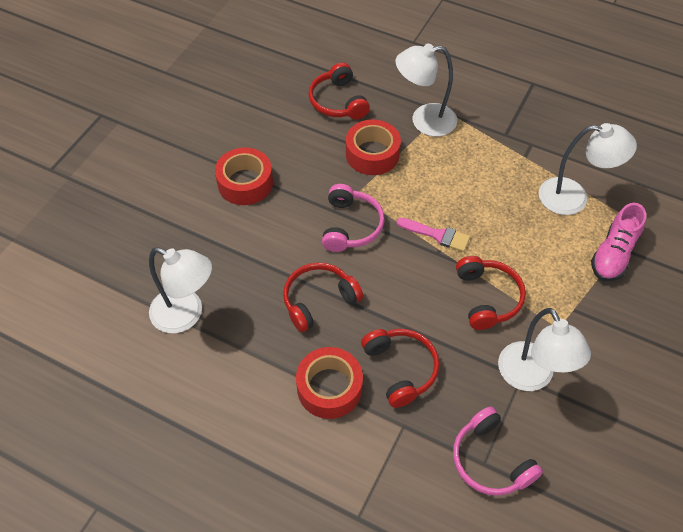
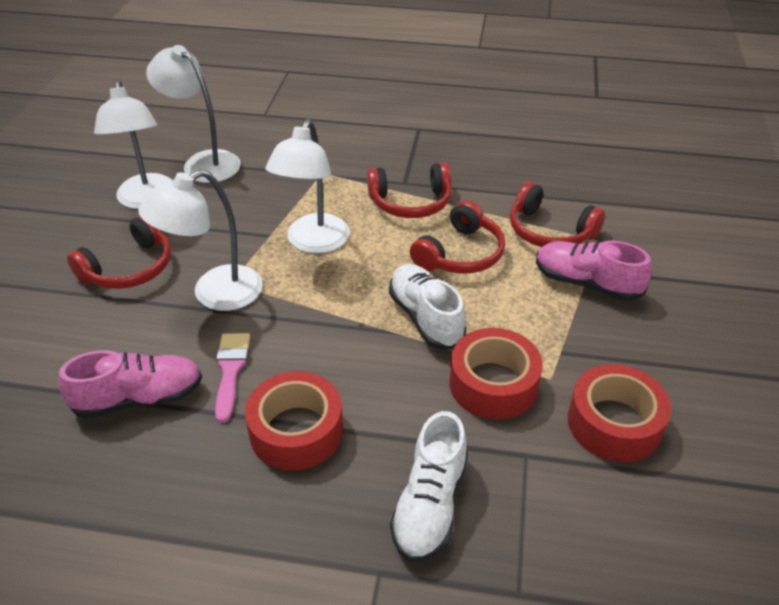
pink headphones: 2 -> 0
pink shoe: 1 -> 2
white shoe: 0 -> 2

